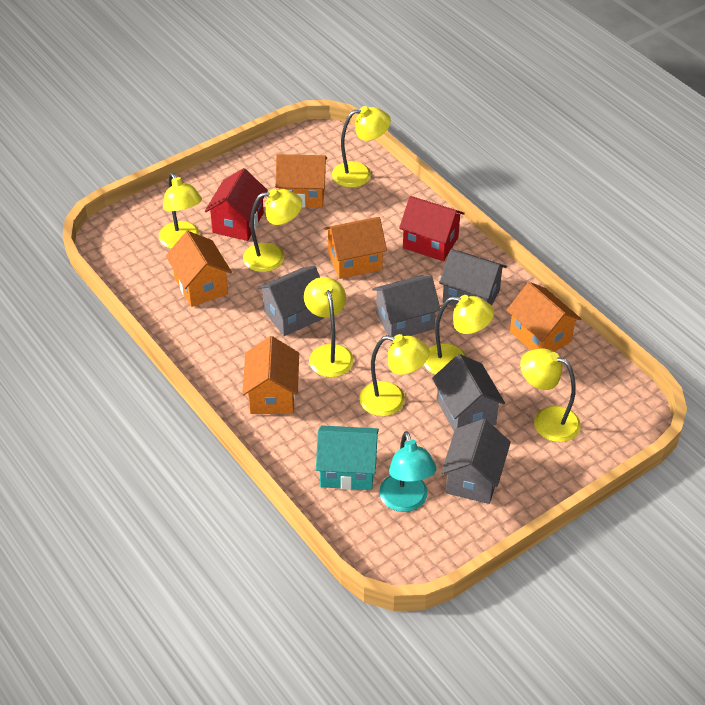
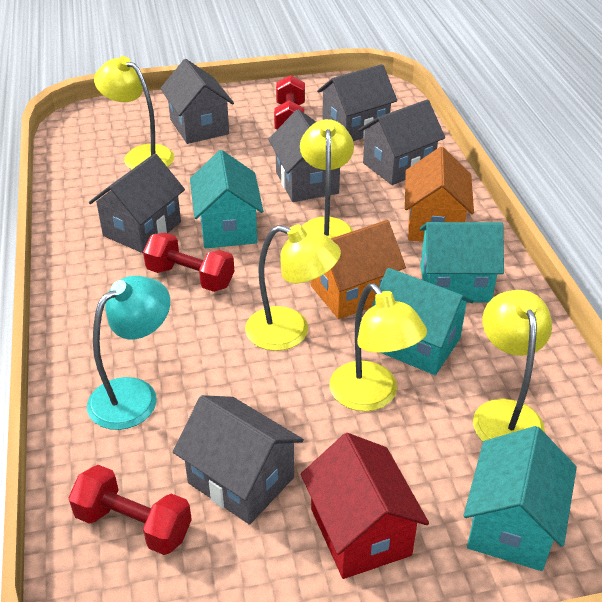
grey house: 5 -> 6
orange house: 5 -> 2
red dumbbell: 0 -> 3
red house: 2 -> 1
turquoise house: 1 -> 4
yellow lamp: 7 -> 5

